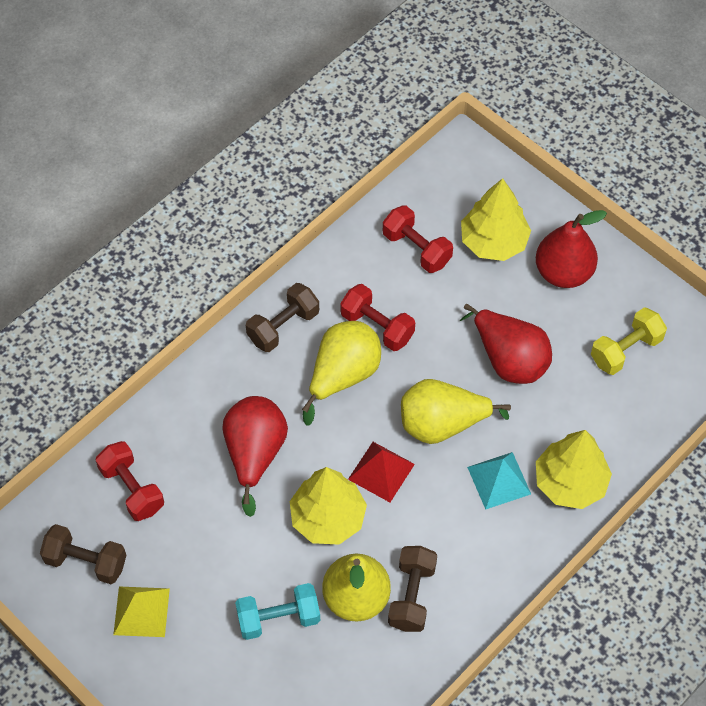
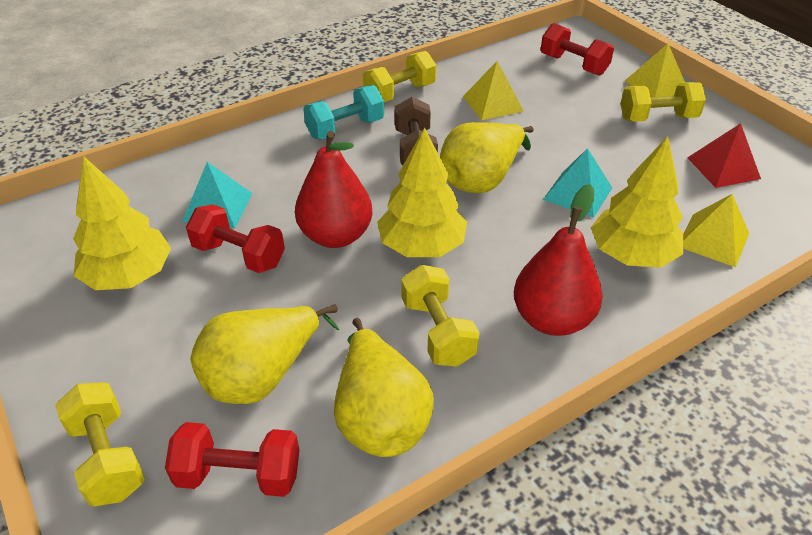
brown dumbbell: 3 -> 1
red pear: 3 -> 2
turquoise pyramid: 1 -> 2
yellow dumbbell: 1 -> 4
yellow pyramid: 1 -> 3

